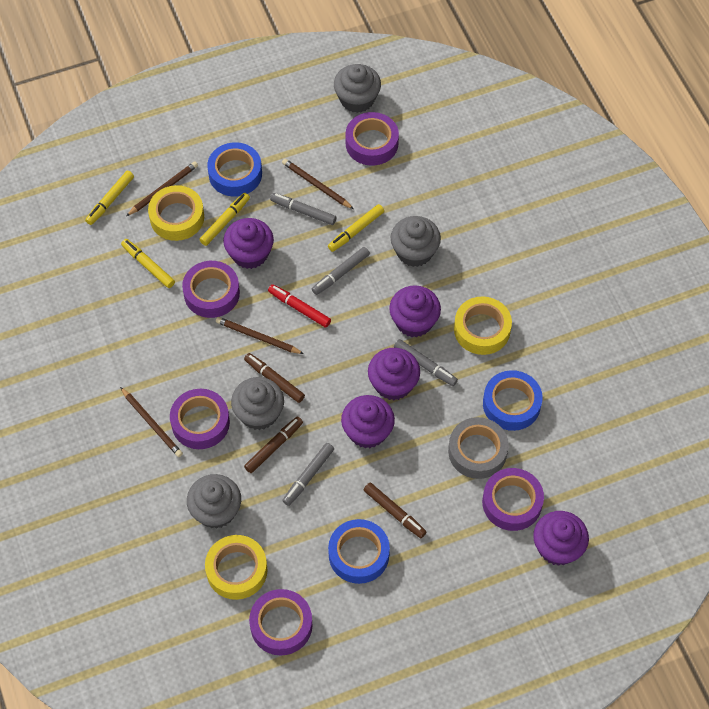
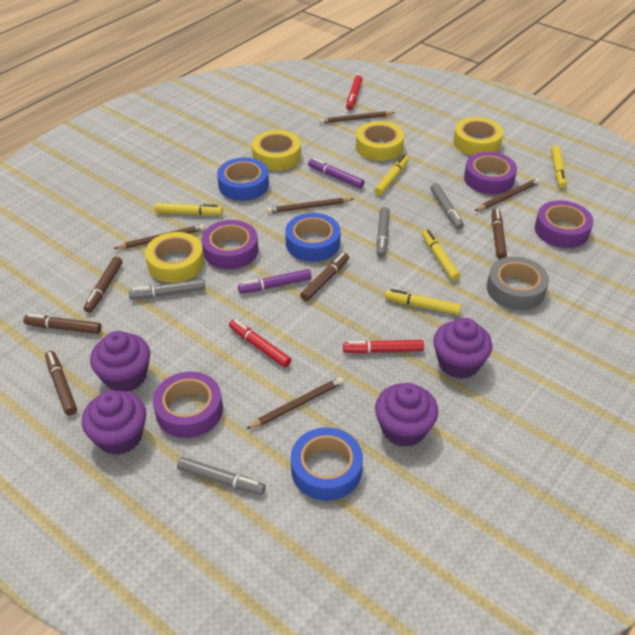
brown marker: 3 -> 5
brown pencil: 4 -> 5
grey cupcake: 4 -> 0
purple cupcake: 5 -> 4
purple marker: 0 -> 2
purple tape: 5 -> 4
red marker: 1 -> 3
yellow marker: 4 -> 5
yellow tape: 3 -> 4

